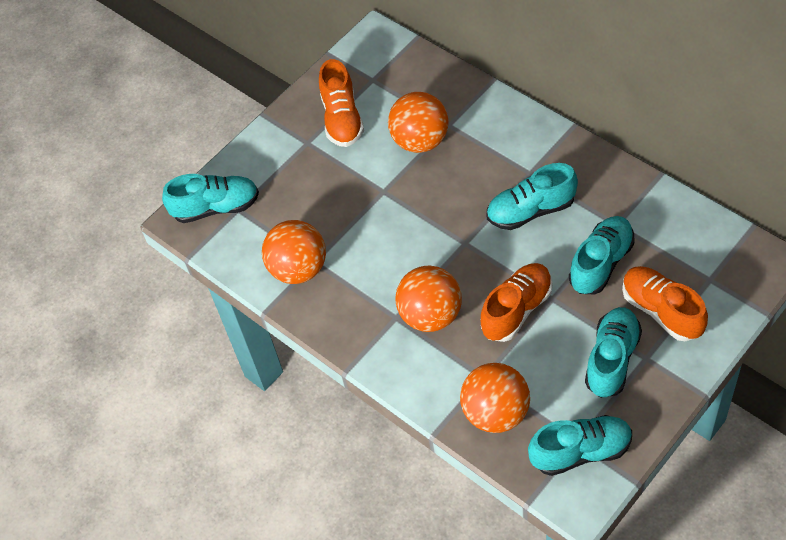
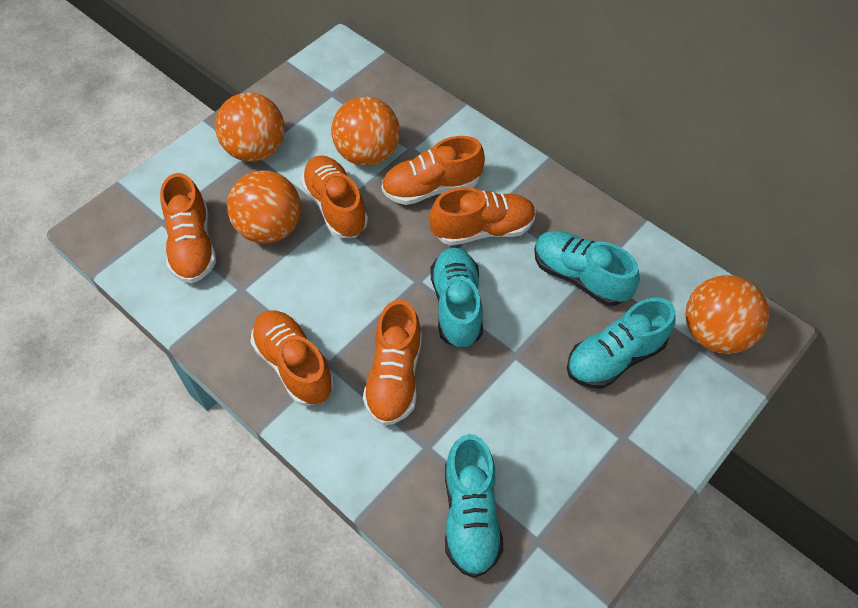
orange shoe: 3 -> 6
turquoise shoe: 5 -> 4

